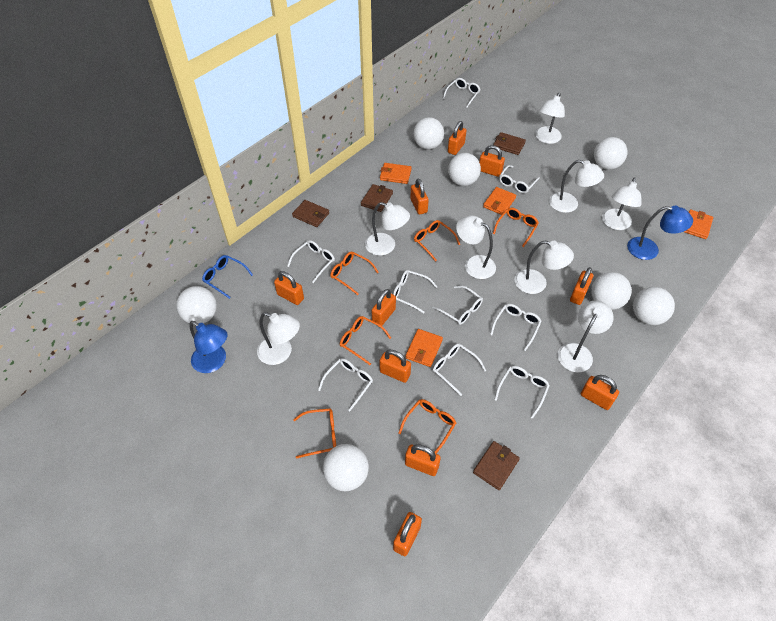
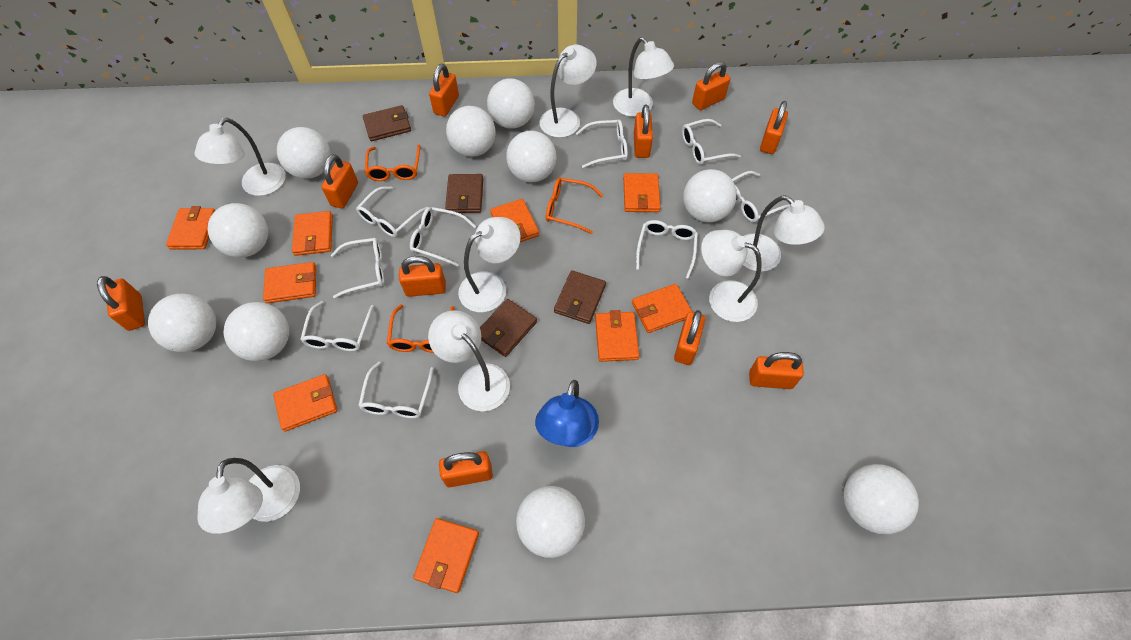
blue glasses: 1 -> 0
blue lamp: 2 -> 1
orange glasses: 6 -> 3
orange wallet: 4 -> 9
white ball: 7 -> 10

